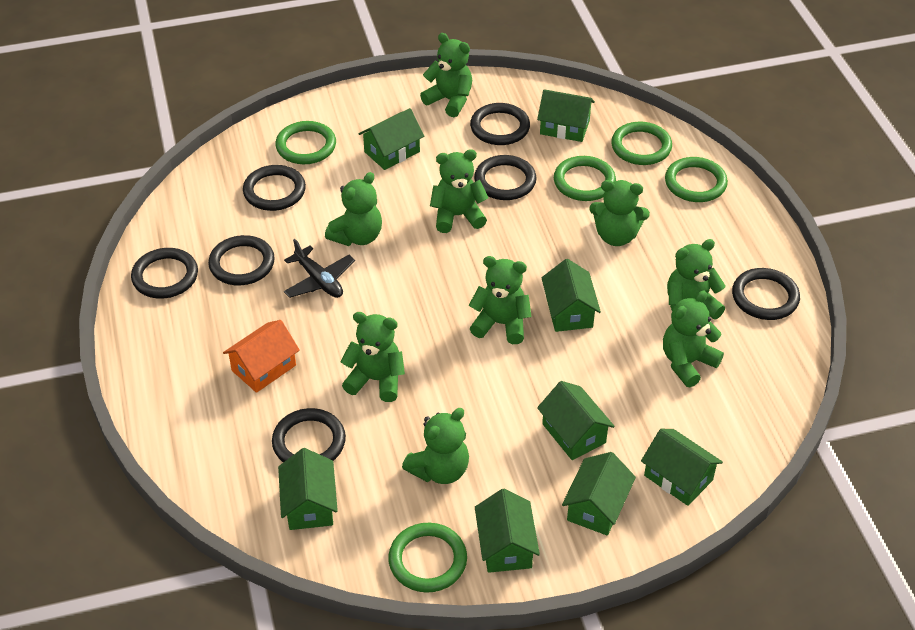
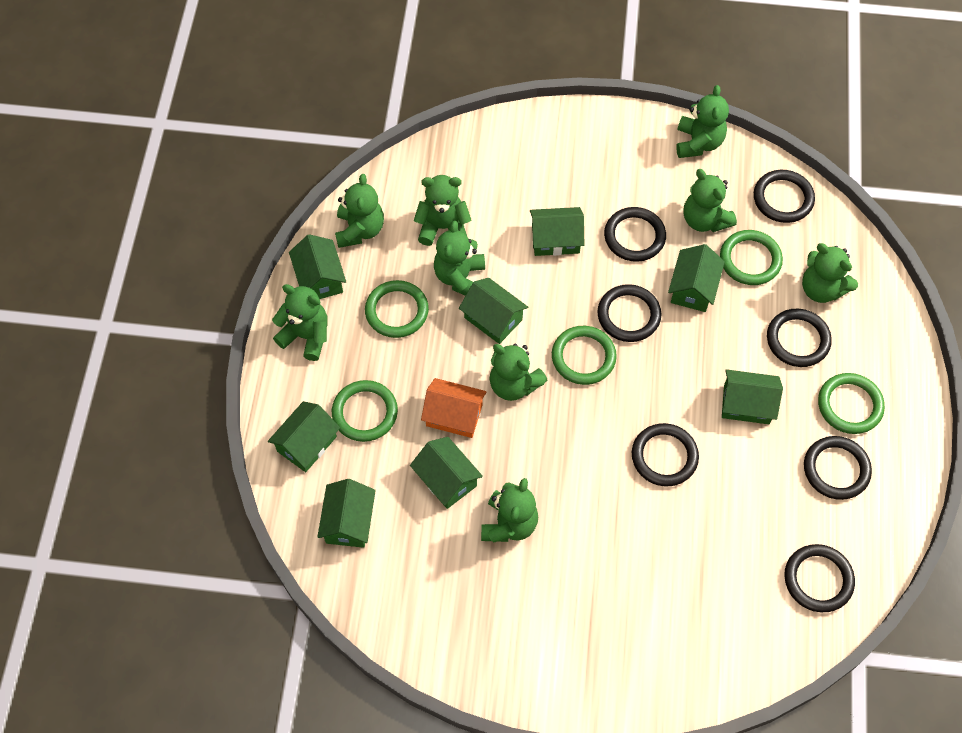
black plane: 1 -> 0

